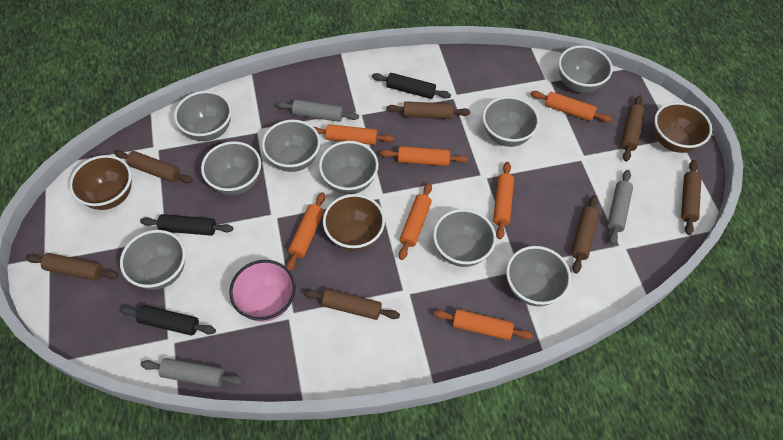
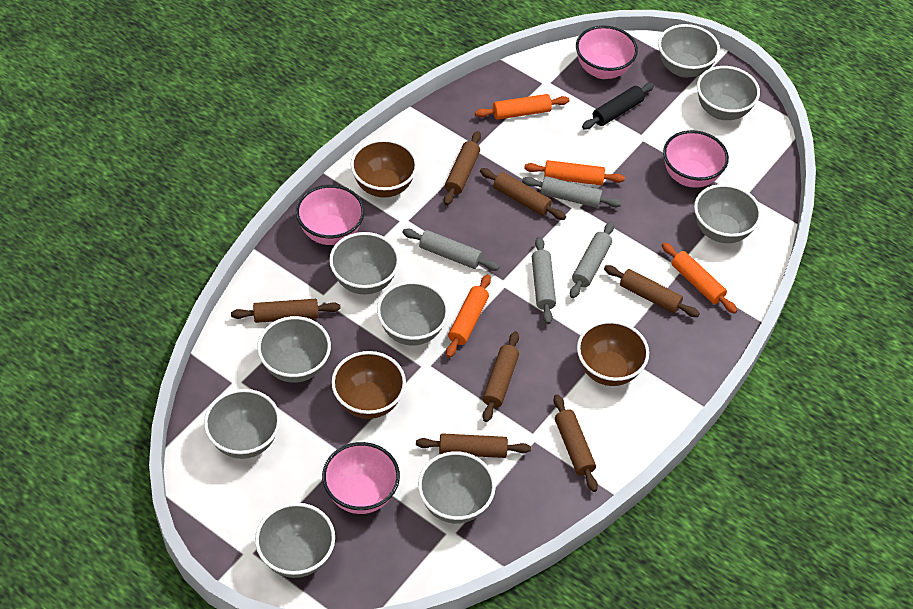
black rolling pin: 3 -> 1
grey rolling pin: 3 -> 4
orange rolling pin: 7 -> 4
pink bowl: 1 -> 4

